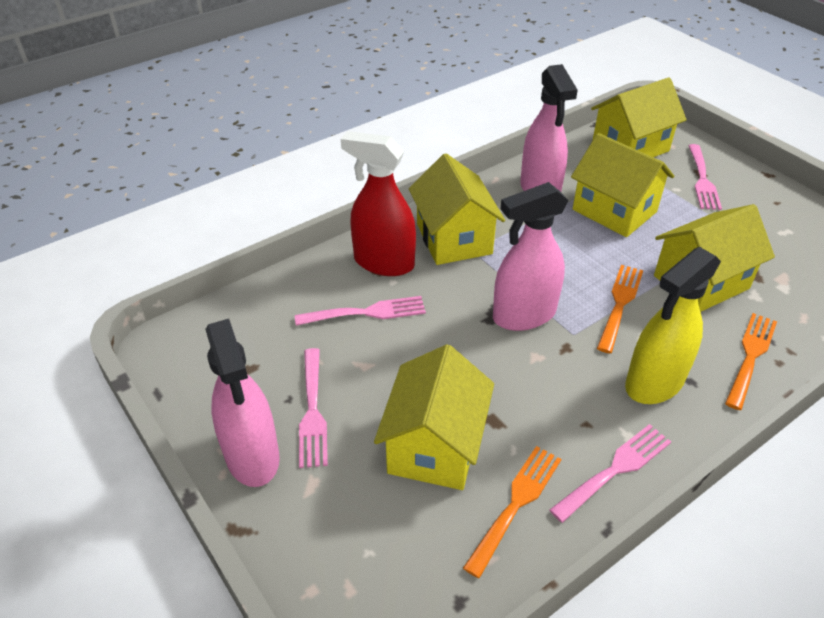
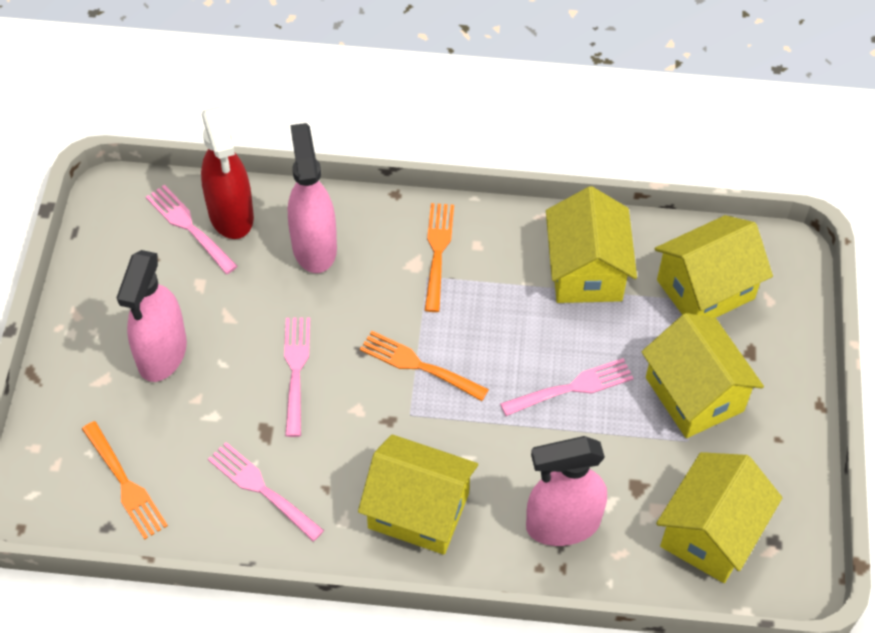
yellow spray bottle: 1 -> 0

